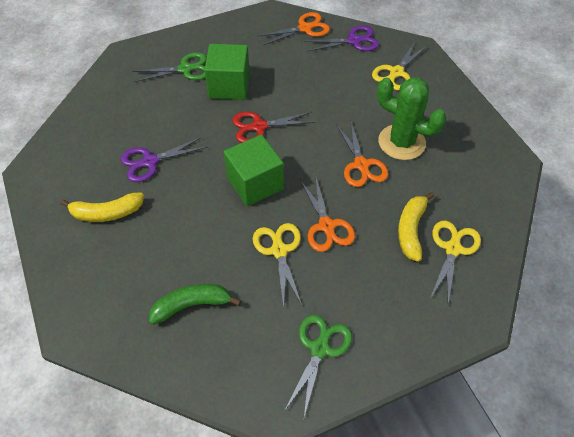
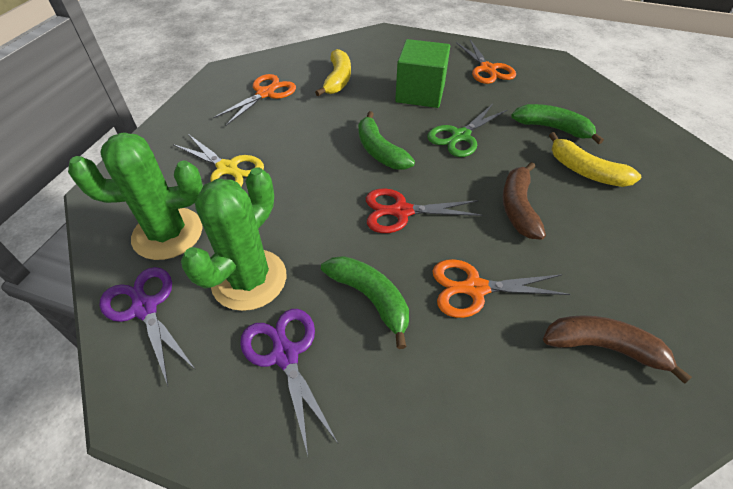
brown banana: 0 -> 2
green banana: 1 -> 3
green cactus: 1 -> 2
green cube: 2 -> 1
green scissors: 2 -> 1
yellow scissors: 3 -> 1

